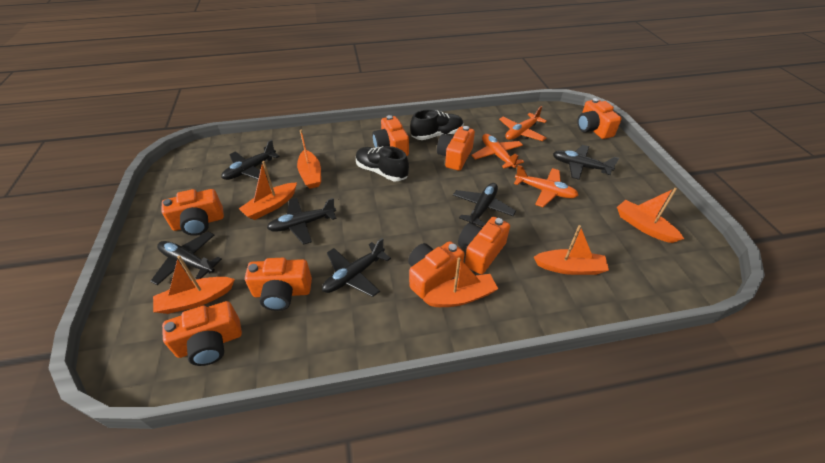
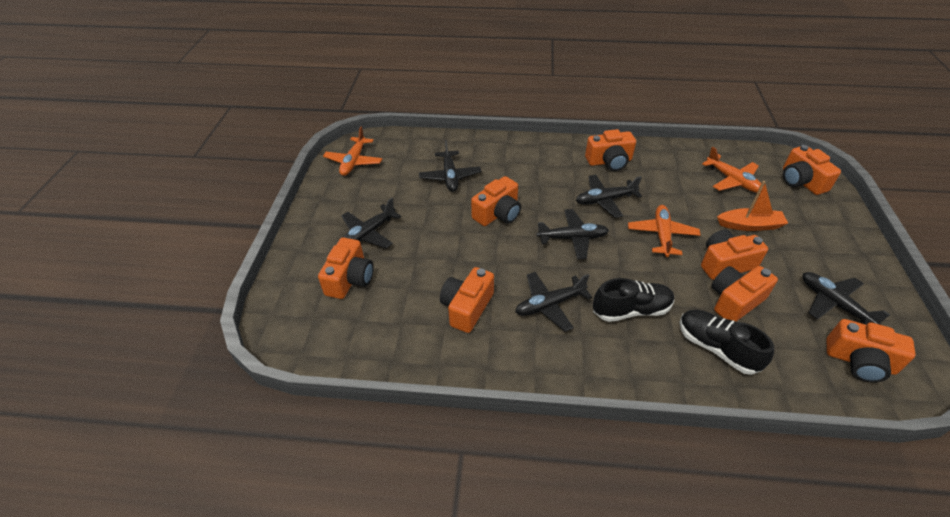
orange boat: 6 -> 1

